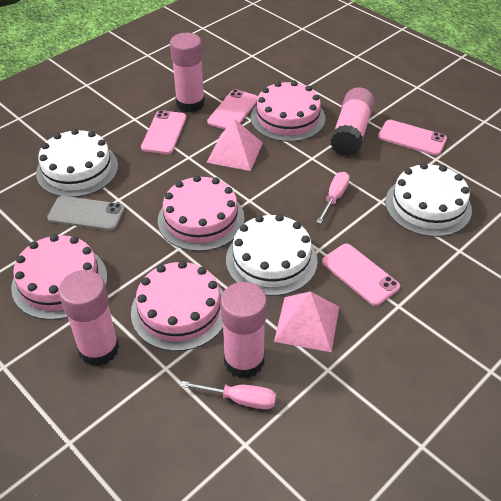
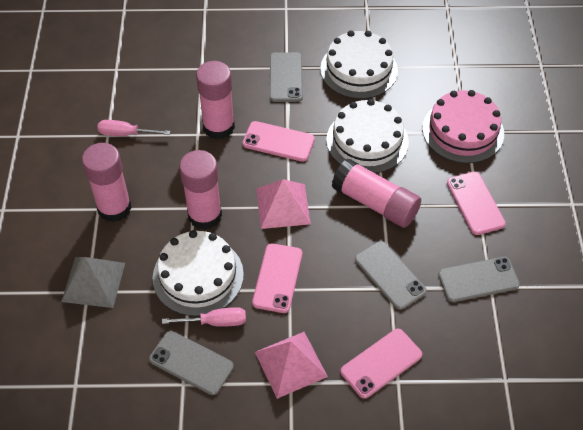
grey phone: 1 -> 4
grey pyramid: 0 -> 1
pink cake: 4 -> 1

